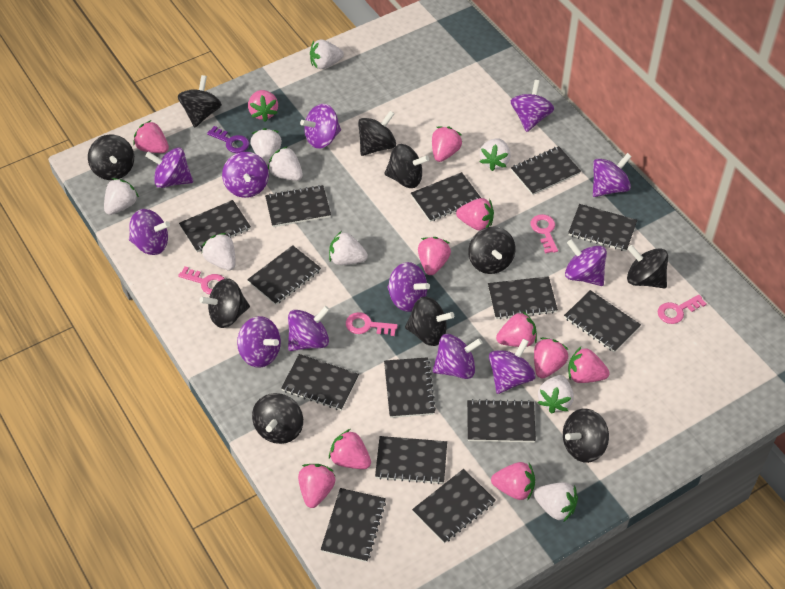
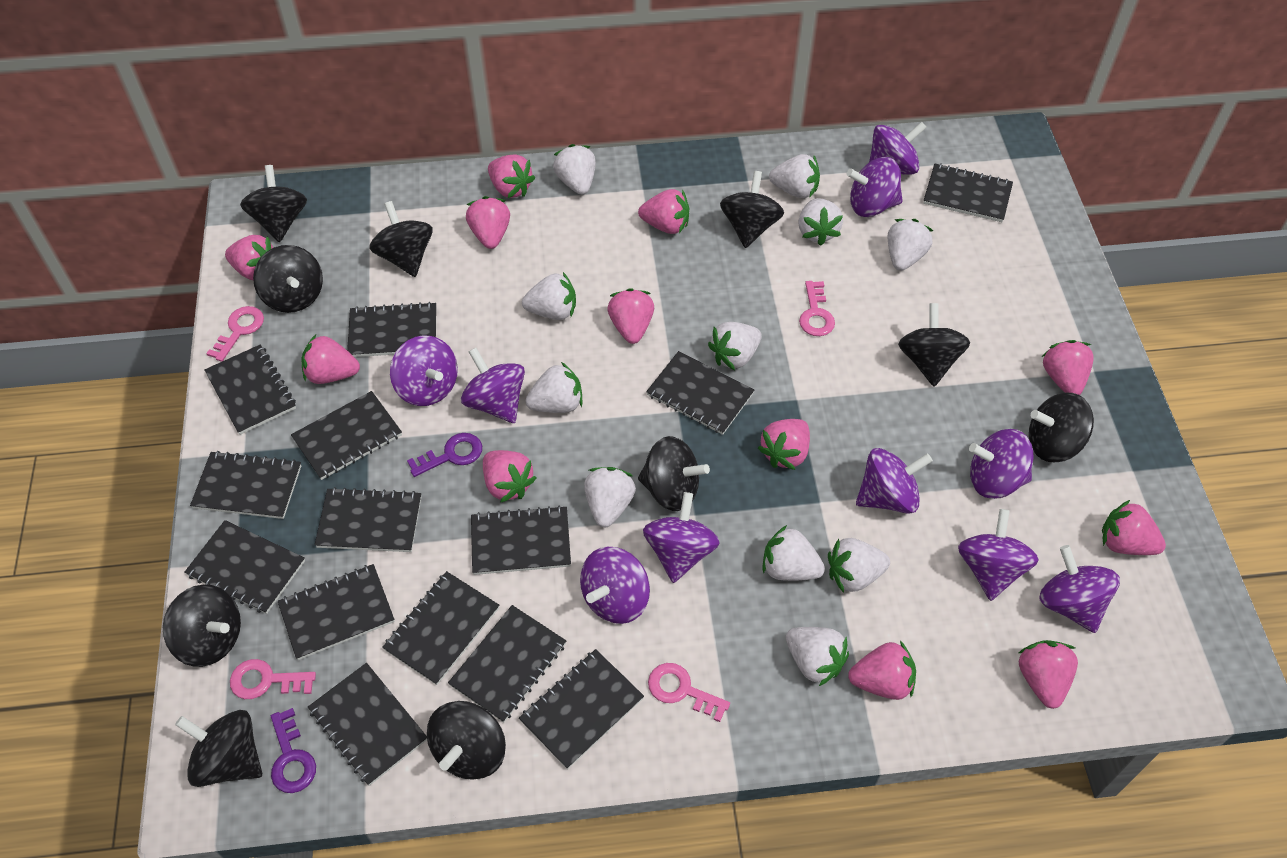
pink strawberry: 11 -> 12
purple key: 1 -> 2
purple spinning top: 12 -> 10
white strawberry: 9 -> 11

